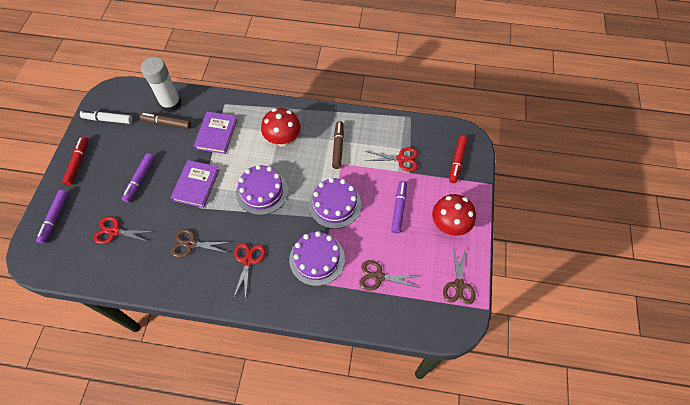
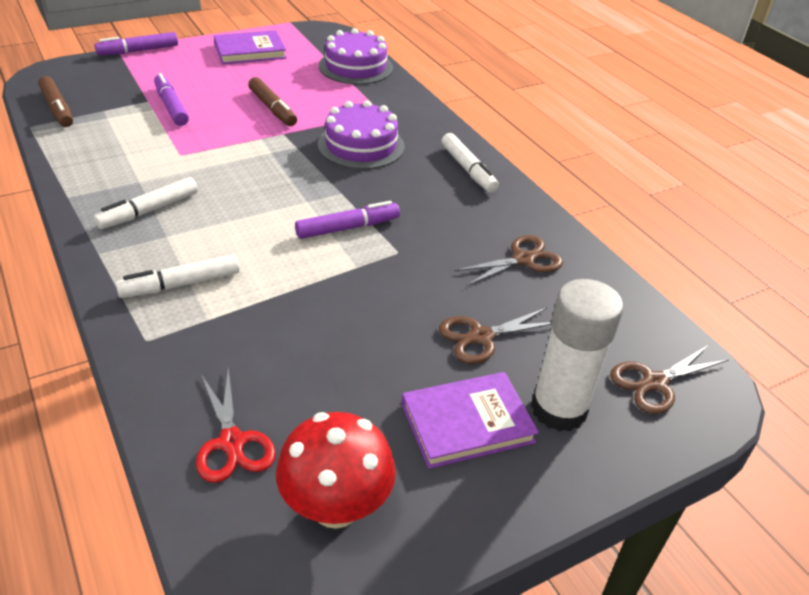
purple cake: 3 -> 2
red marker: 2 -> 0
red mushroom: 2 -> 1
red scissors: 3 -> 1
white marker: 1 -> 3

